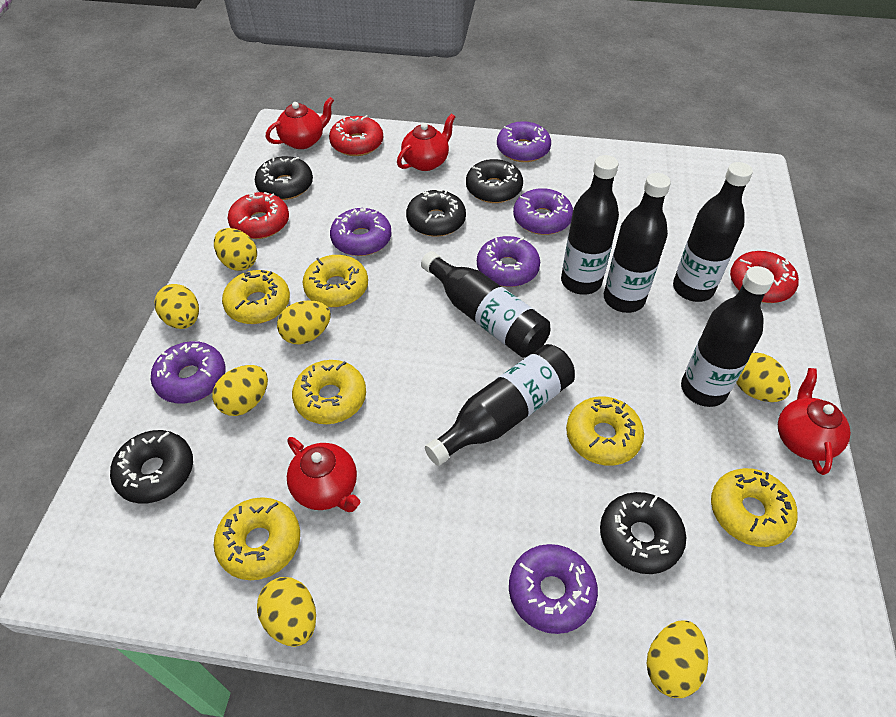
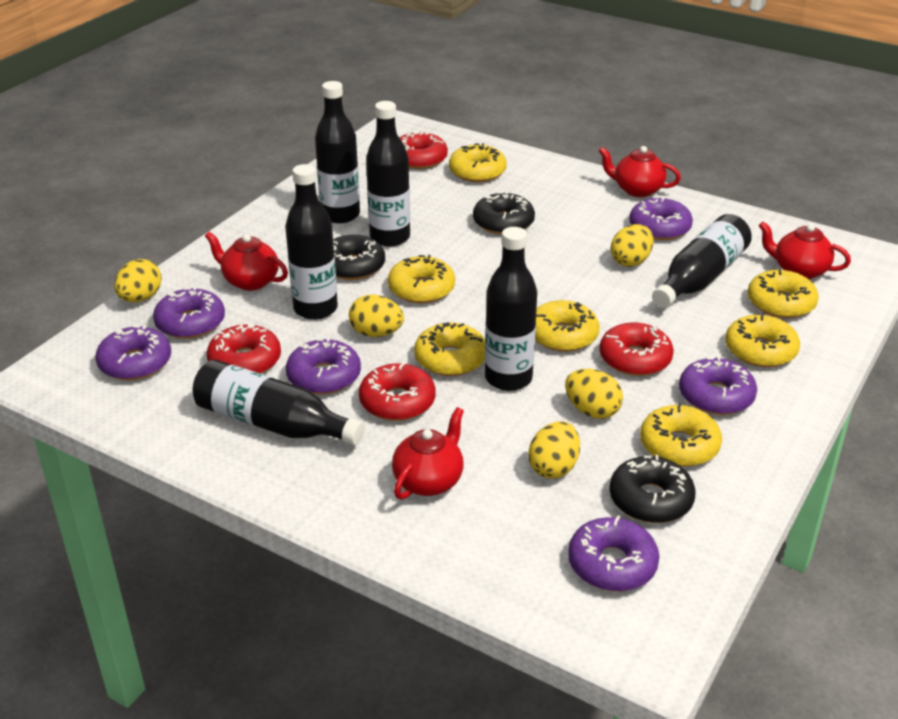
black donut: 5 -> 3
red donut: 3 -> 4
yellow donut: 6 -> 7
yellow egg: 7 -> 5

